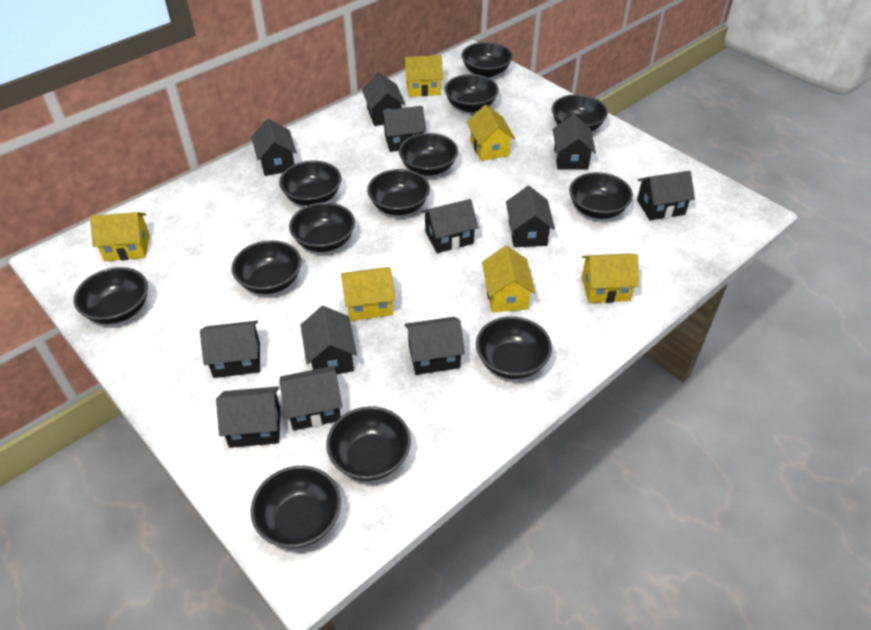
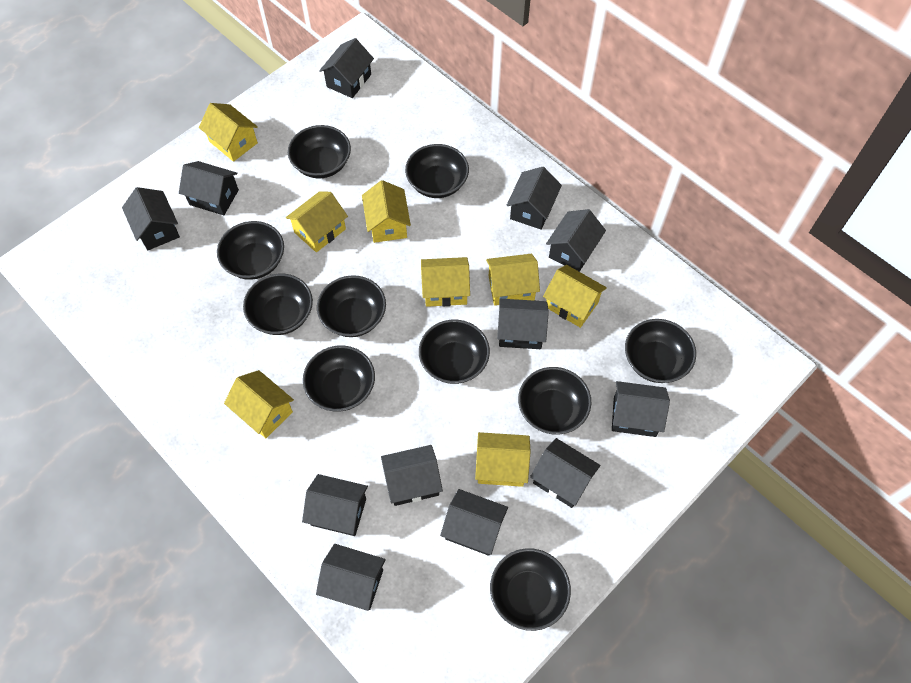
black bowl: 13 -> 10
yellow house: 6 -> 8

